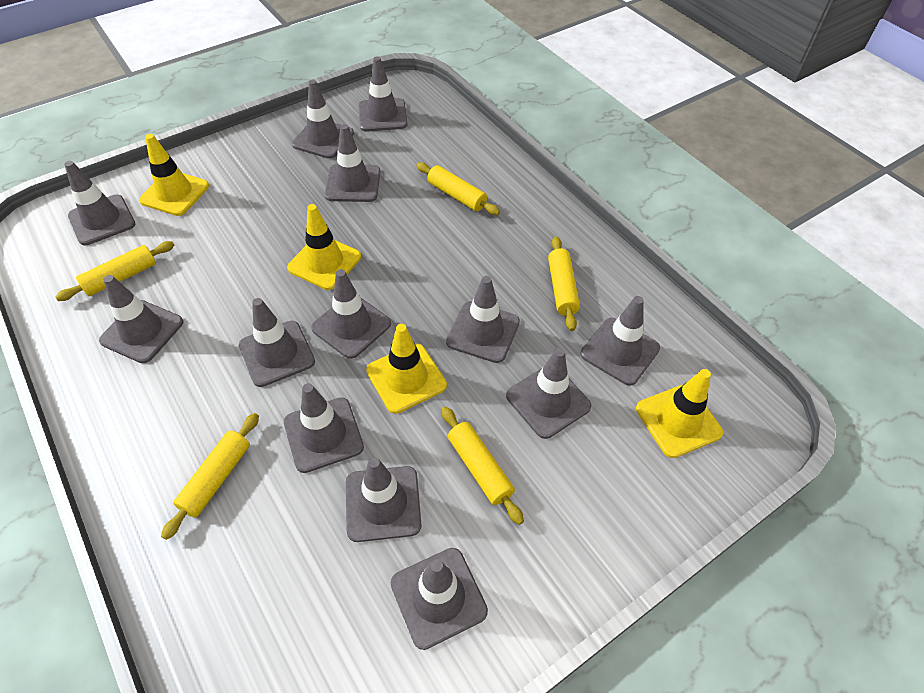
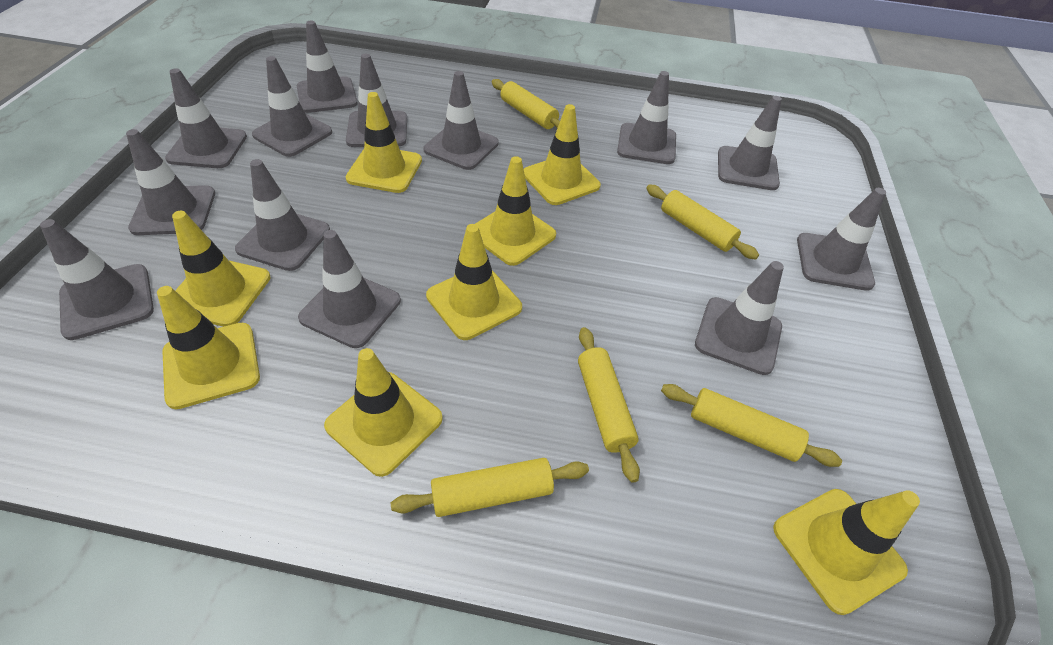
yellow traffic cone: 4 -> 8

